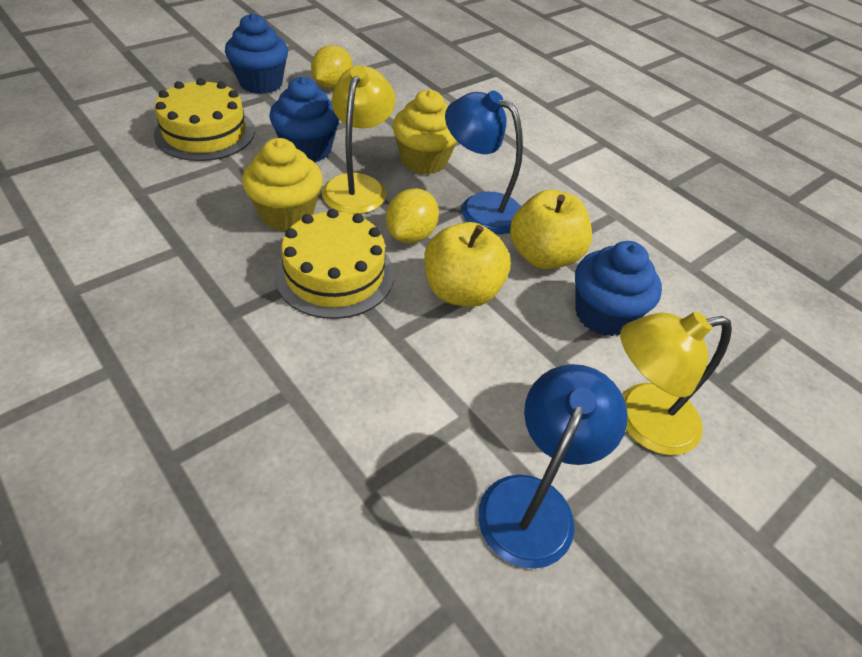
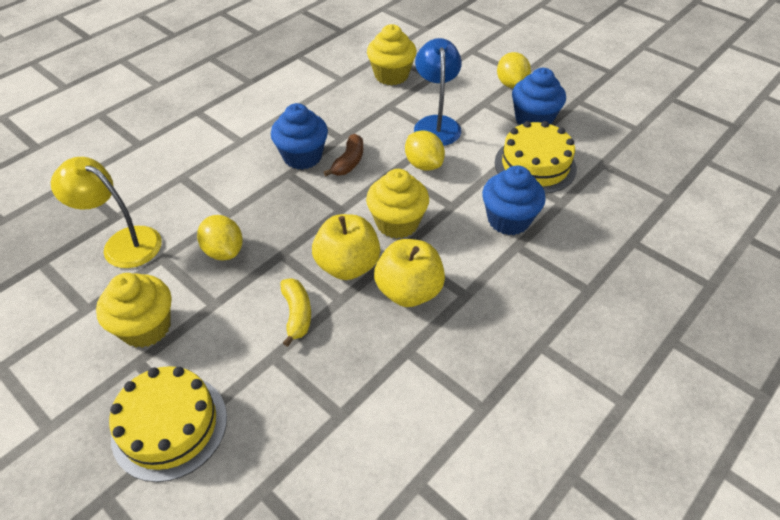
blue lamp: 2 -> 1
brown banana: 0 -> 1
yellow banana: 0 -> 1
yellow cupcake: 2 -> 3
yellow lamp: 2 -> 1
yellow lemon: 2 -> 3

